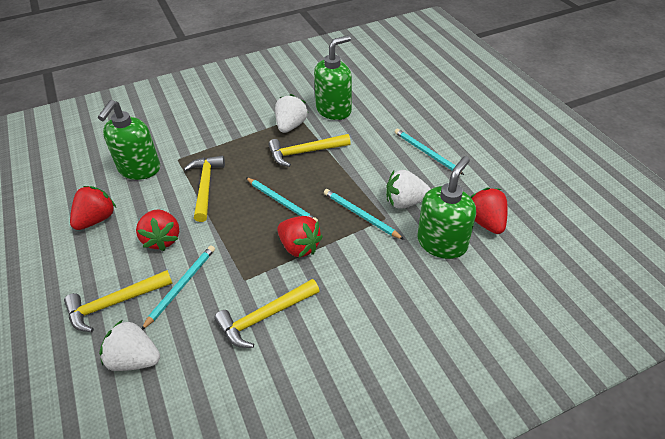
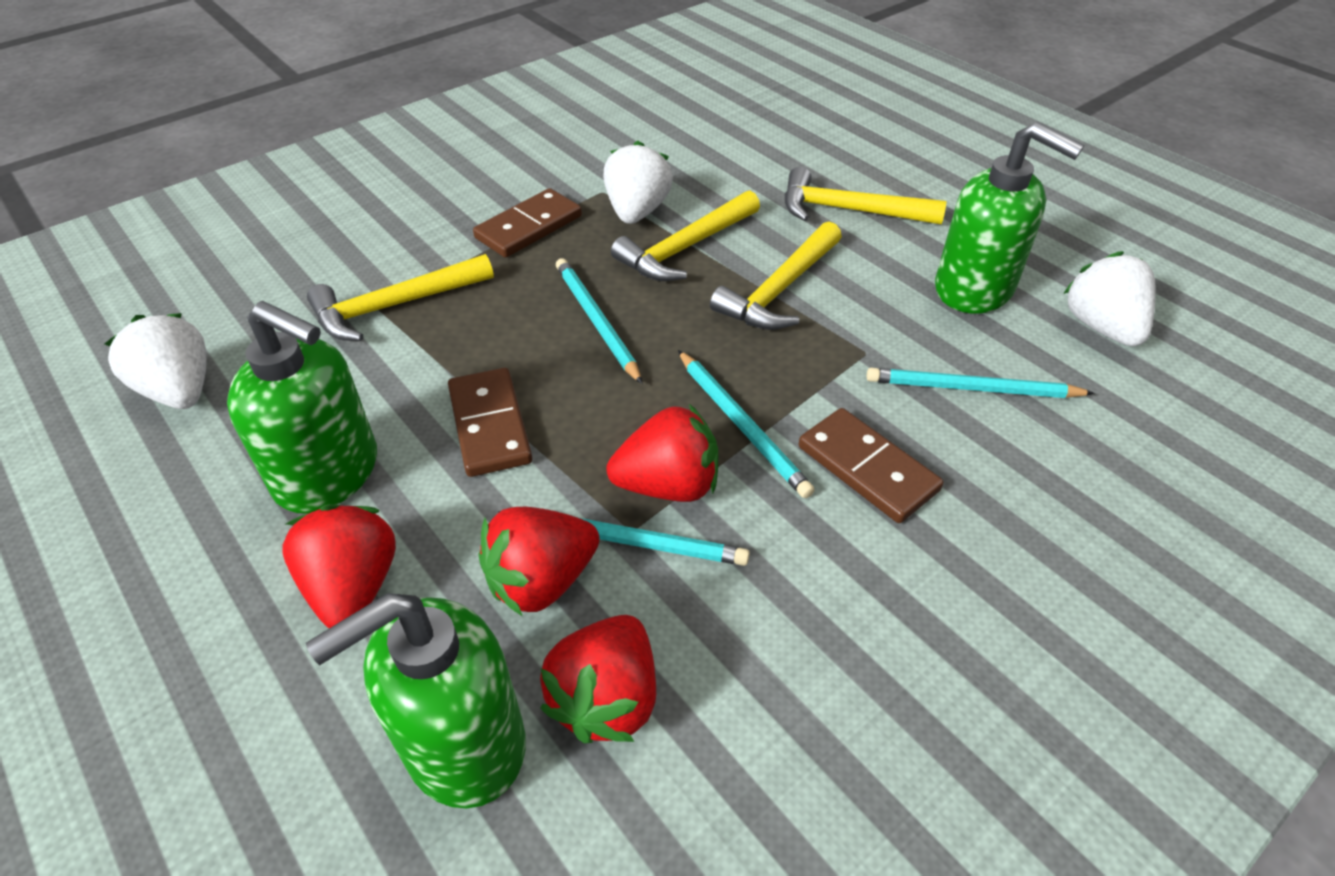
brown domino: 0 -> 3

